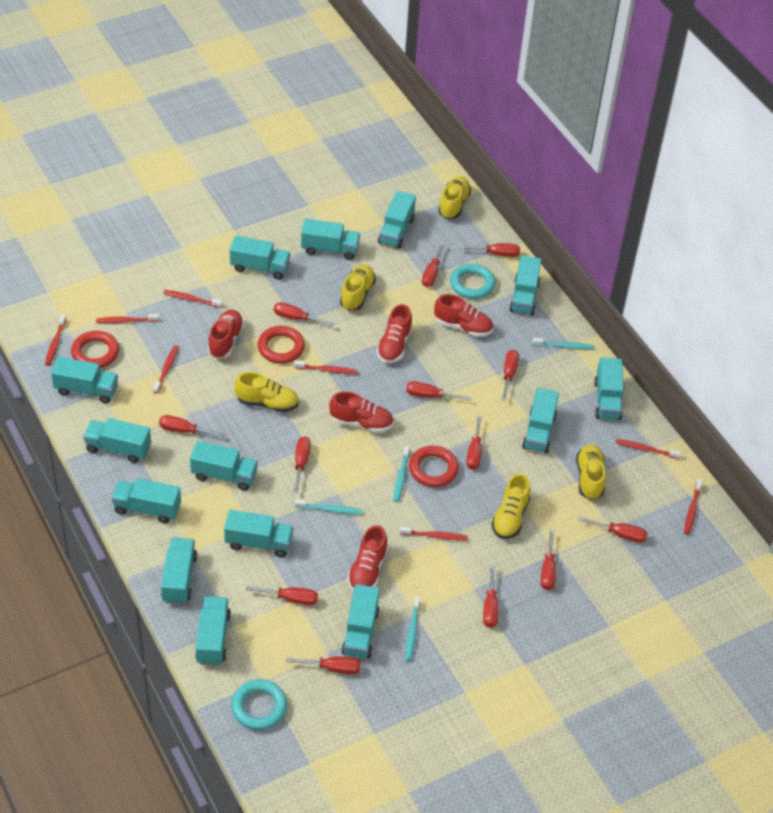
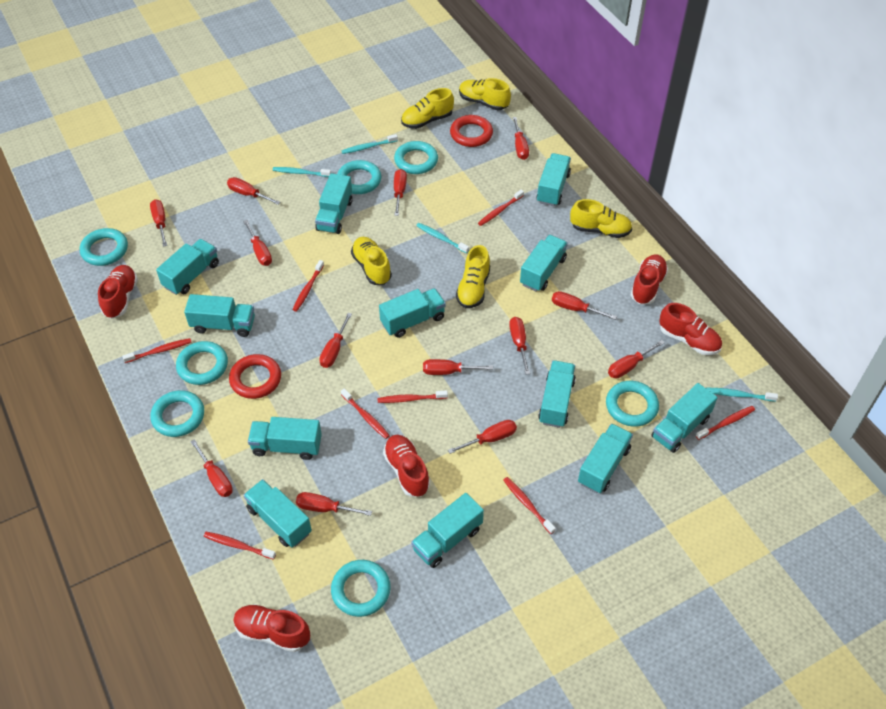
red ring: 3 -> 2
turquoise ring: 2 -> 7
turquoise truck: 14 -> 12

